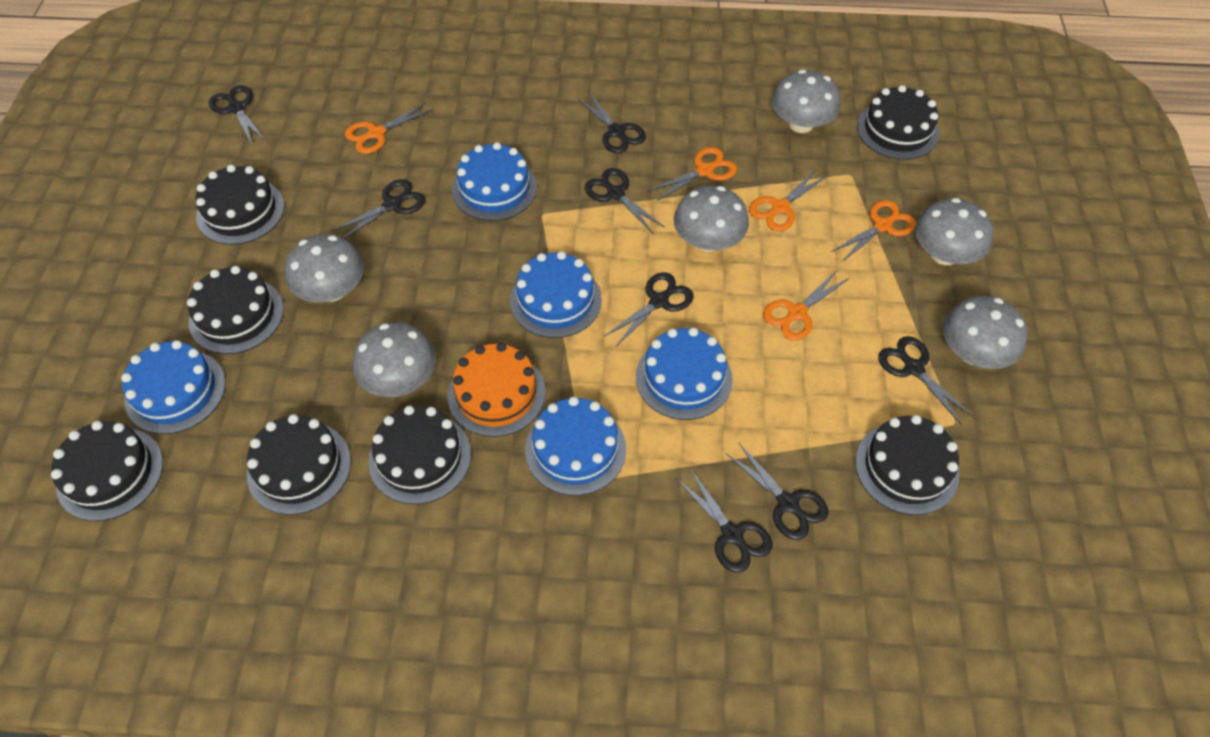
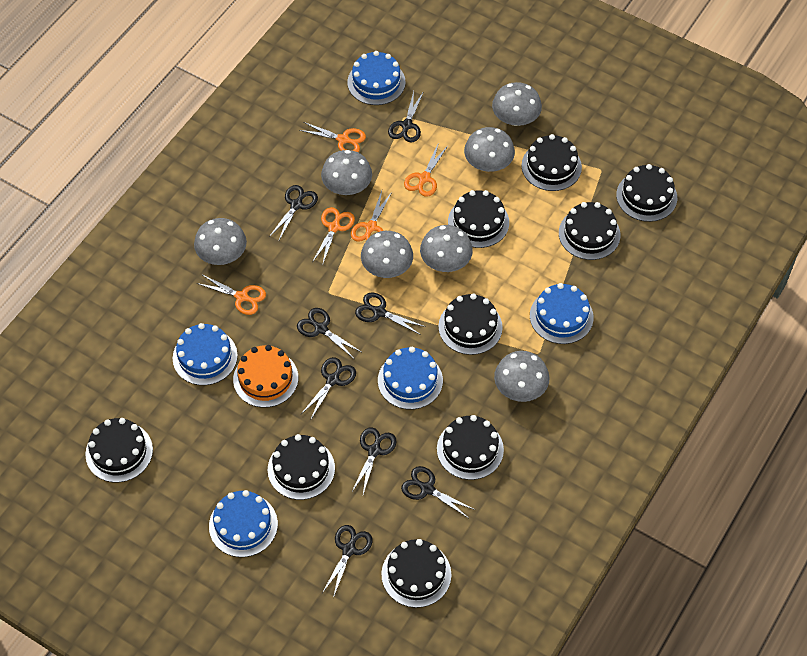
black cake: 7 -> 9
grey mushroom: 6 -> 7

